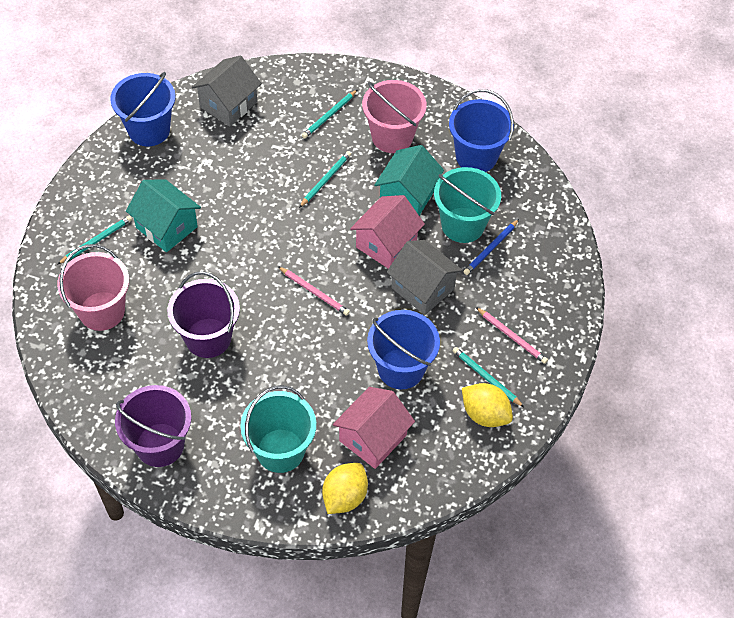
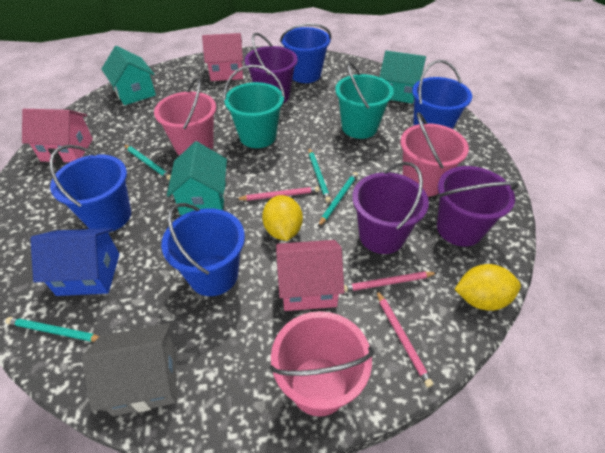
blue bucket: 3 -> 4
blue house: 0 -> 1
blue pencil: 1 -> 0
grey house: 2 -> 1
pink bucket: 2 -> 3
pink house: 2 -> 3
pink pencil: 2 -> 3
purple bucket: 2 -> 3
turquoise house: 2 -> 3

